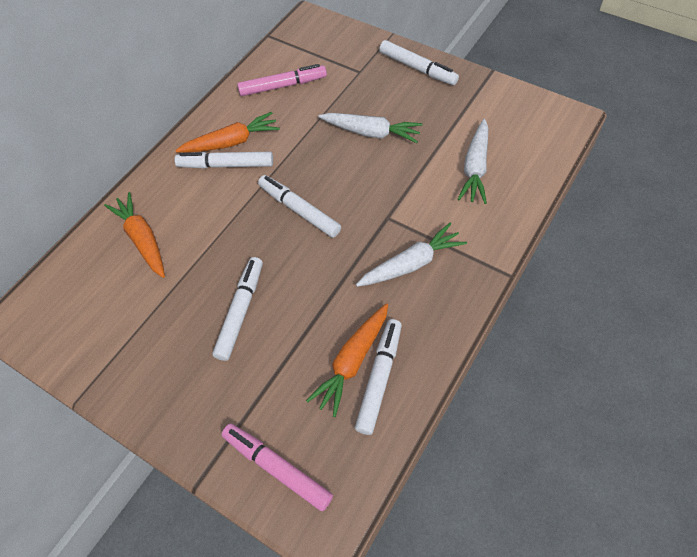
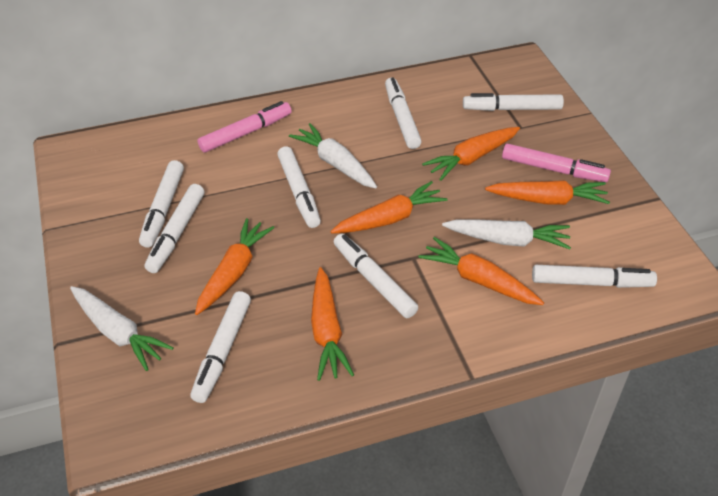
orange carrot: 3 -> 6
white marker: 5 -> 8

